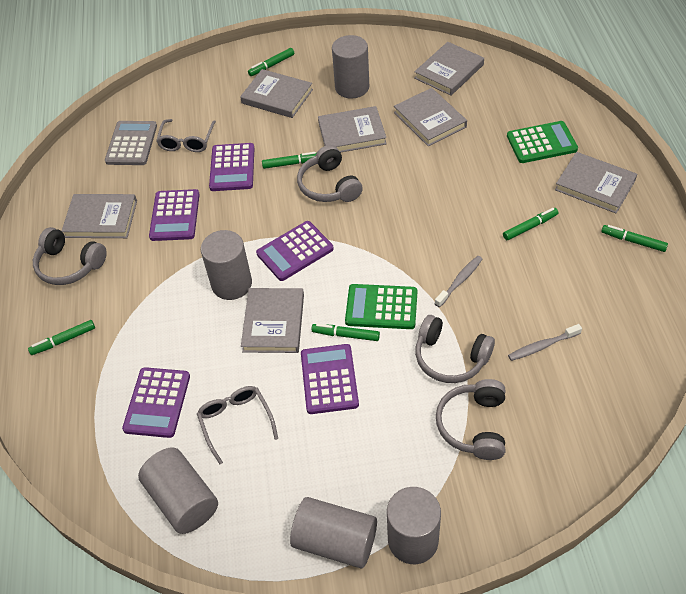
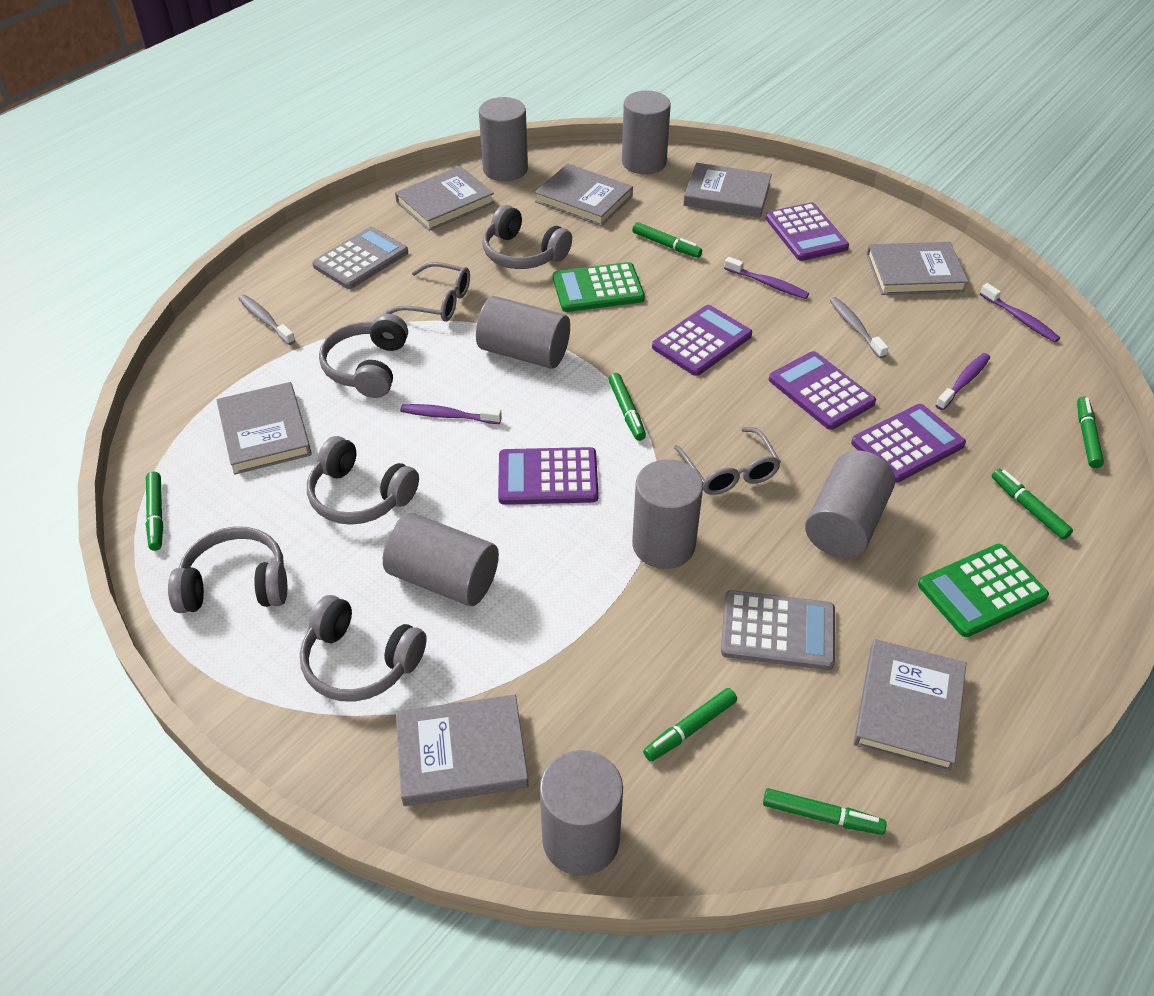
green marker: 6 -> 7
grey calculator: 1 -> 2
grey cylinder: 5 -> 7
grey headphones: 4 -> 5
purple toothbrush: 0 -> 4

